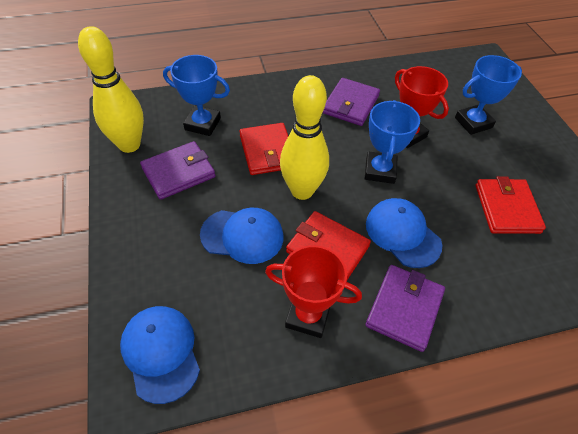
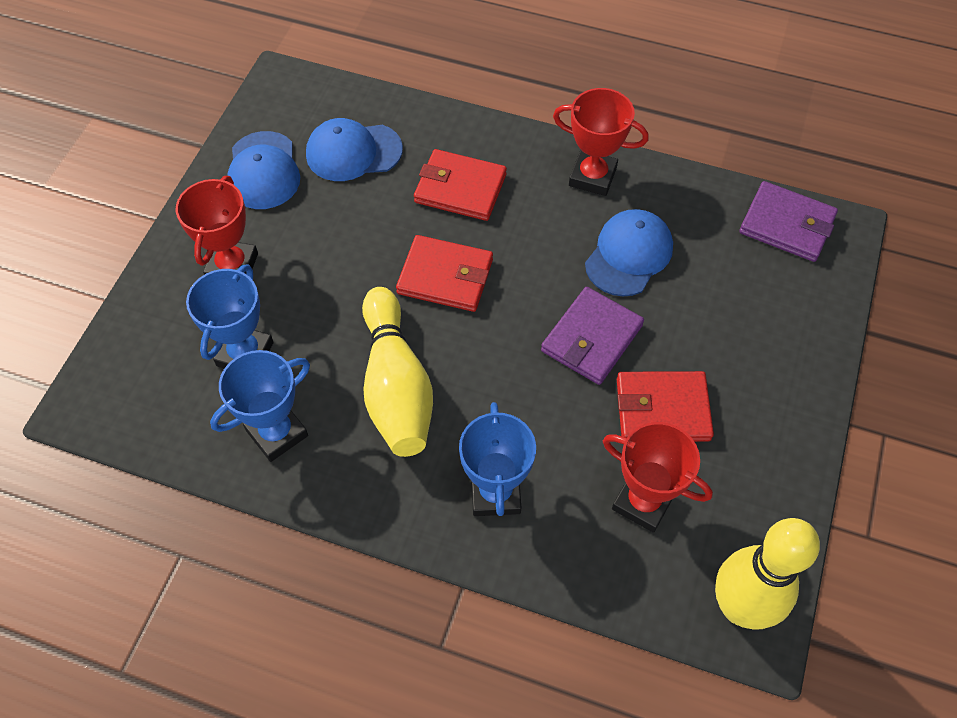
purple wallet: 3 -> 2
red trophy: 2 -> 3

